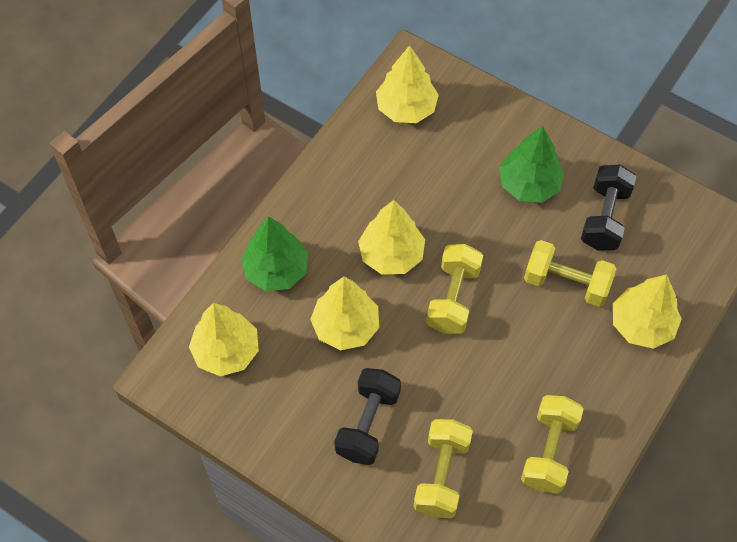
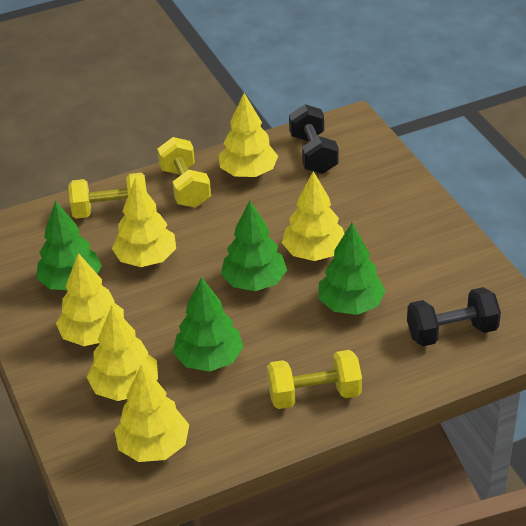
green tree: 2 -> 4
yellow dumbbell: 4 -> 3
yellow tree: 5 -> 6

